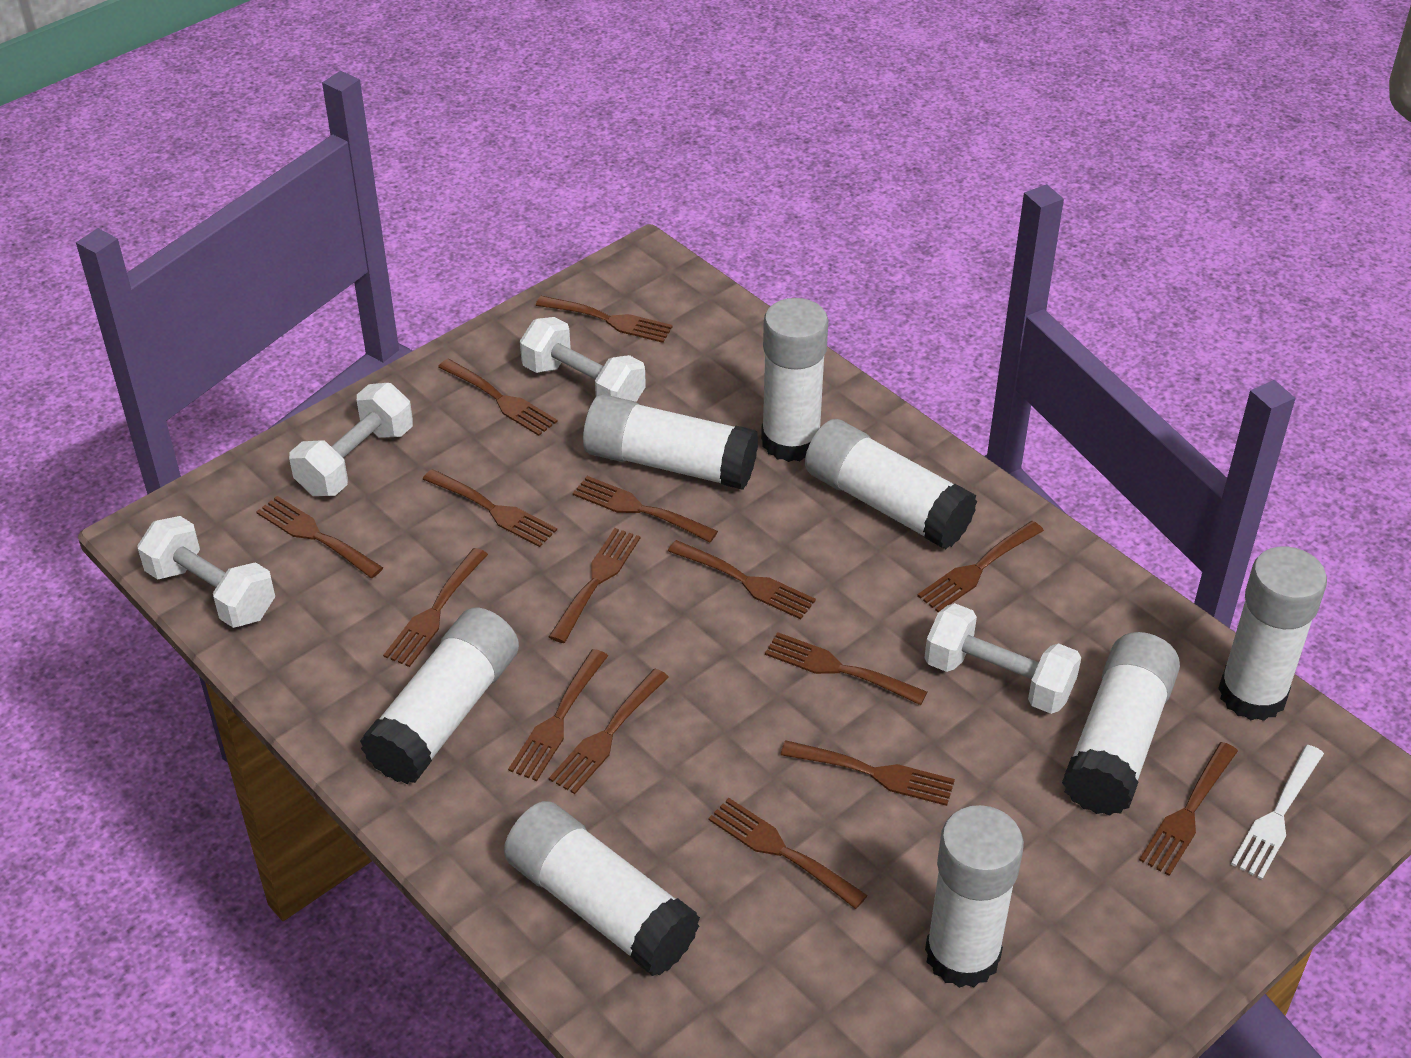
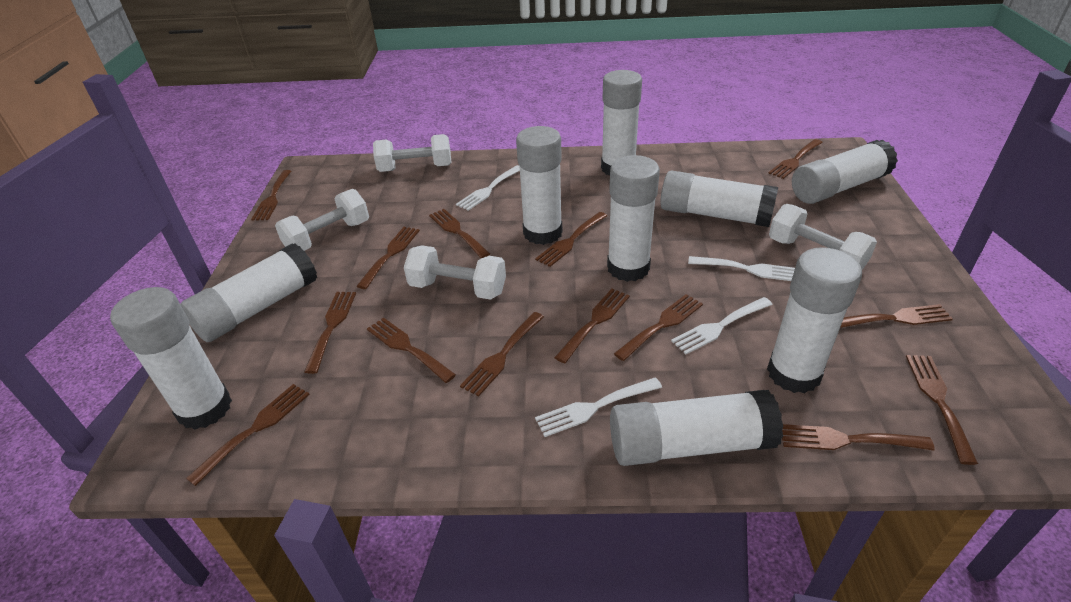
brown fork: 15 -> 14
white fork: 1 -> 4
white glue stick: 8 -> 9

